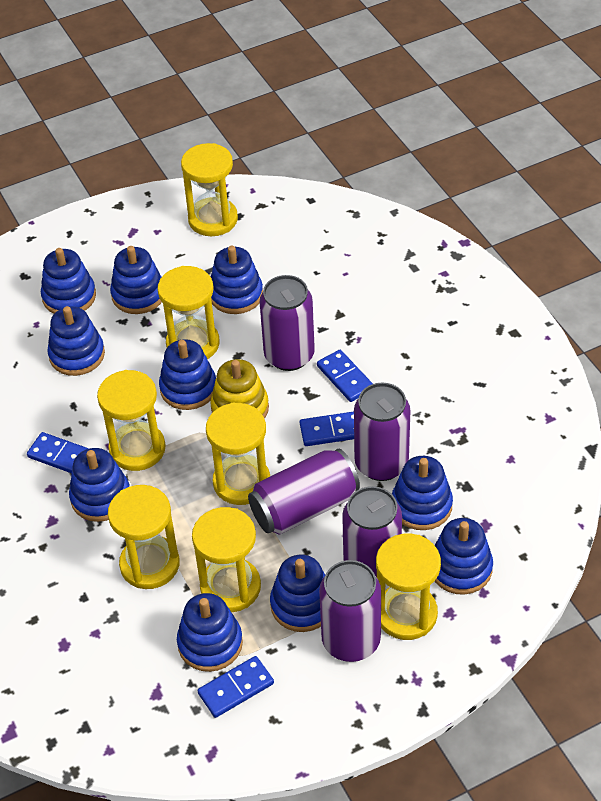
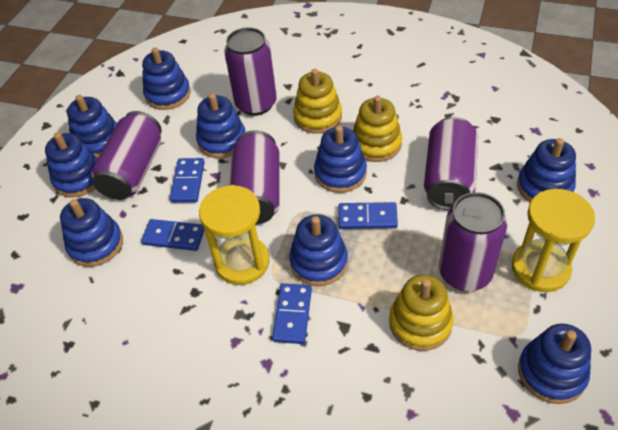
blue stacking toy: 10 -> 9
yellow hourglass: 7 -> 2
yellow stacking toy: 1 -> 3

